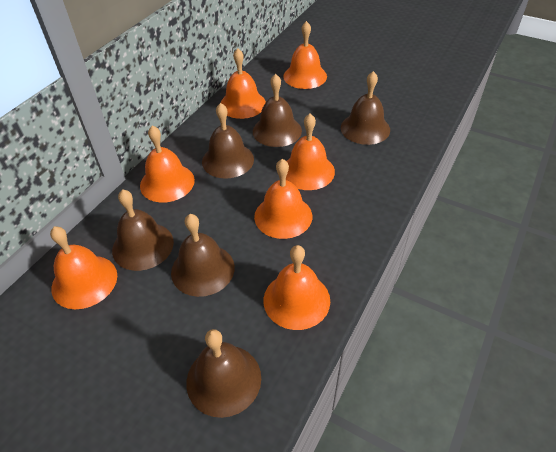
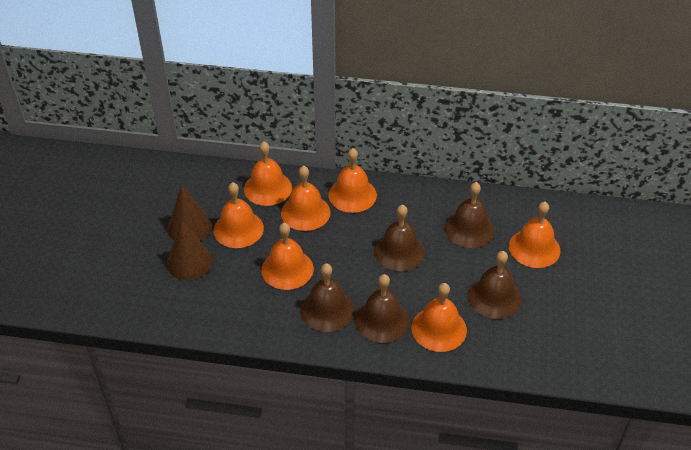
brown bell: 6 -> 5
brown cone: 0 -> 2

